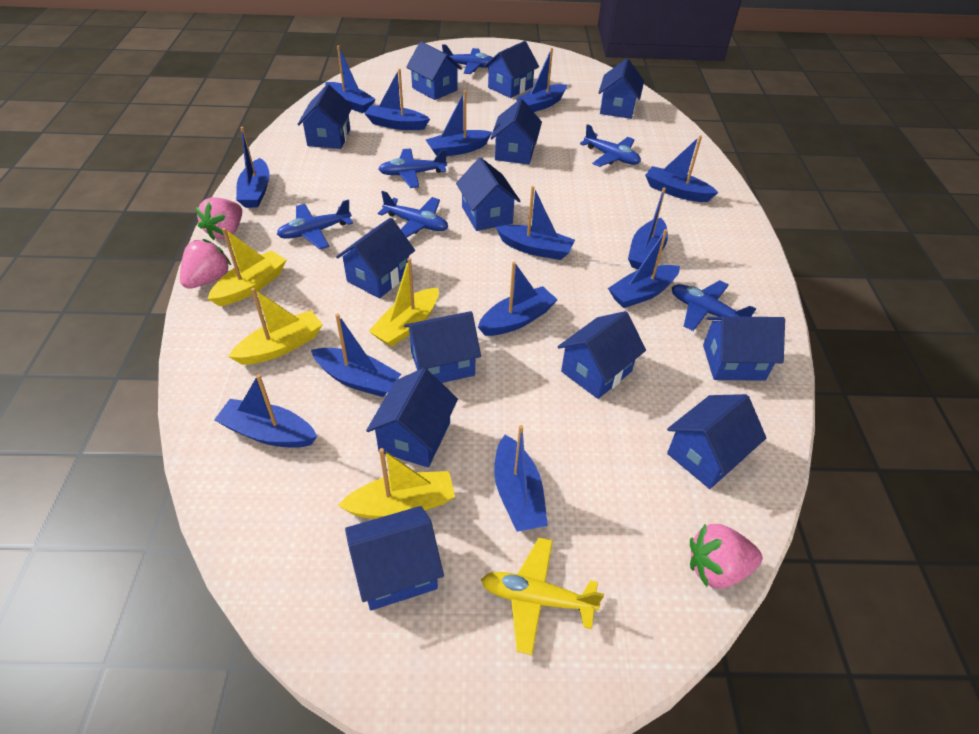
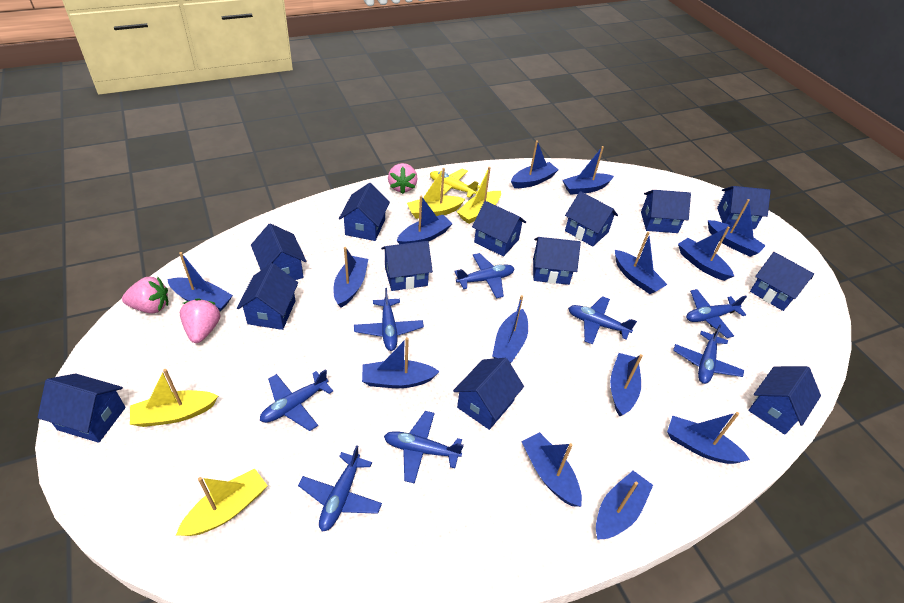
blue boat: 13 -> 14
blue plane: 6 -> 8

